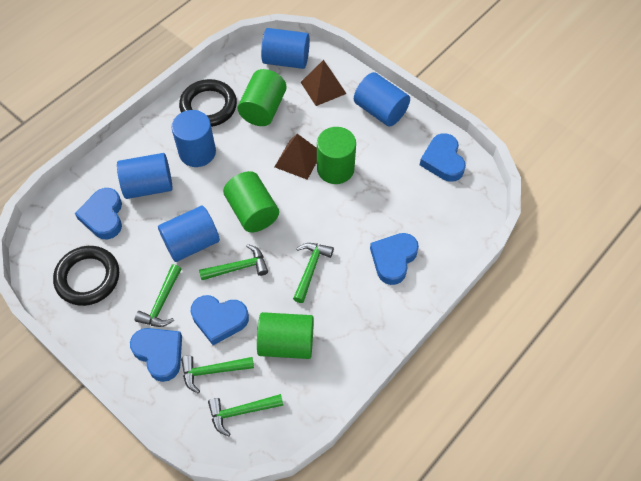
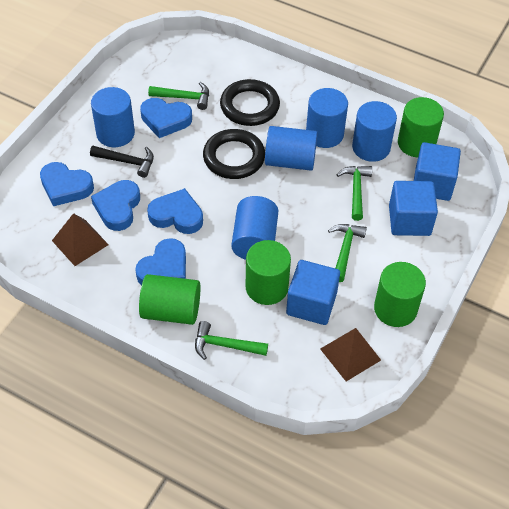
black hammer: 0 -> 1
blue cube: 0 -> 3
green hammer: 5 -> 4

